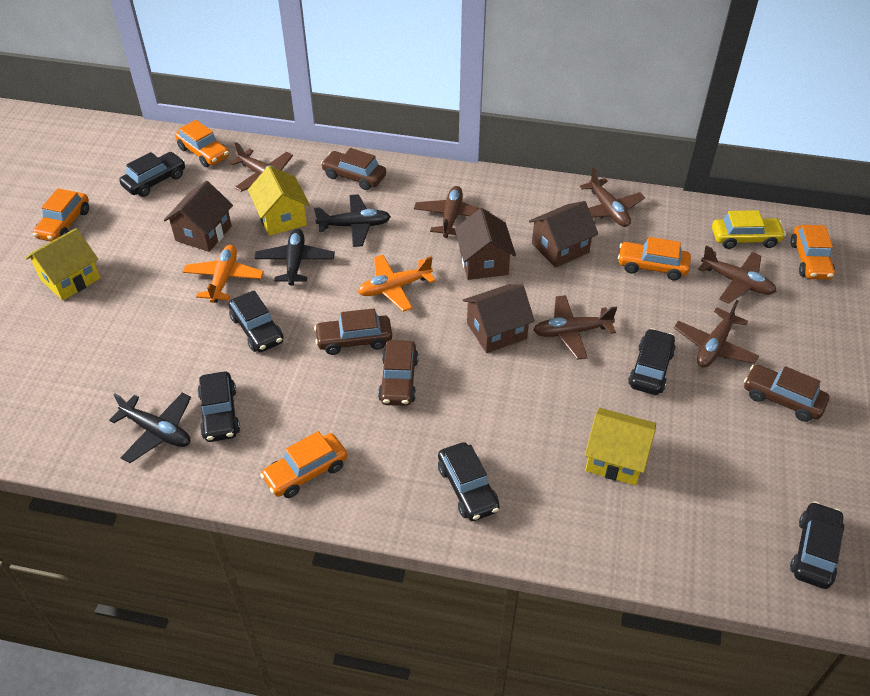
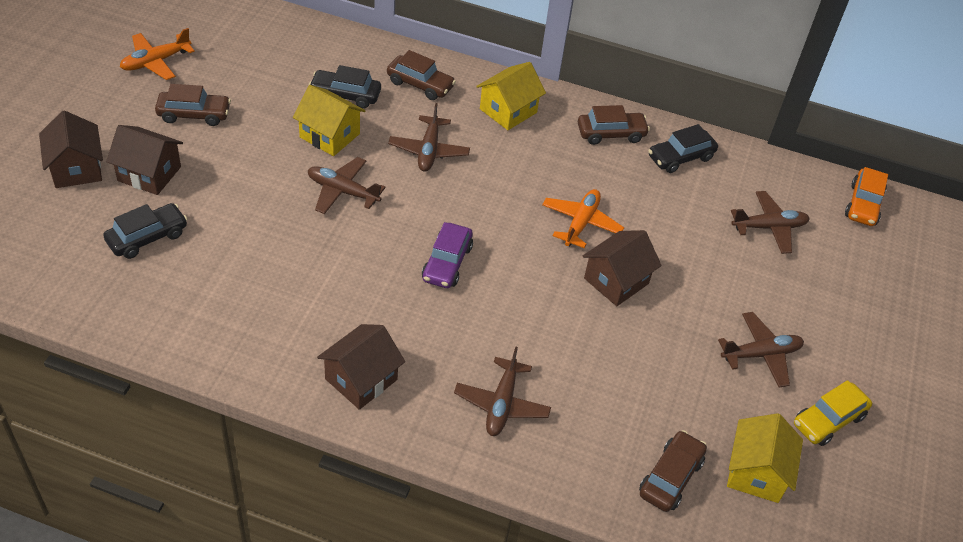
black car: 6 -> 3
black plane: 3 -> 0
brown plane: 6 -> 5
orange car: 5 -> 1
purple car: 0 -> 1

